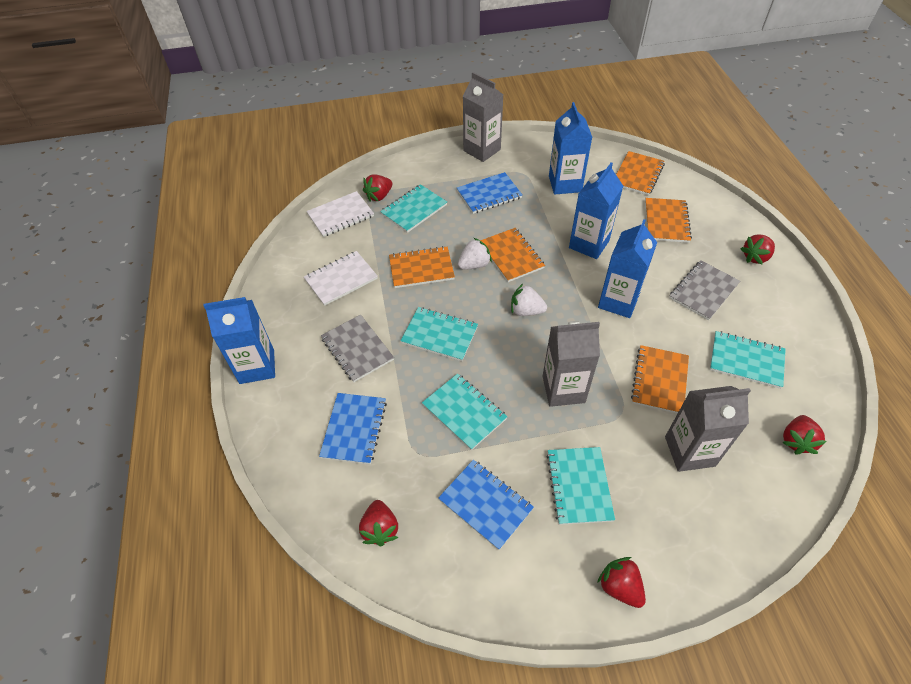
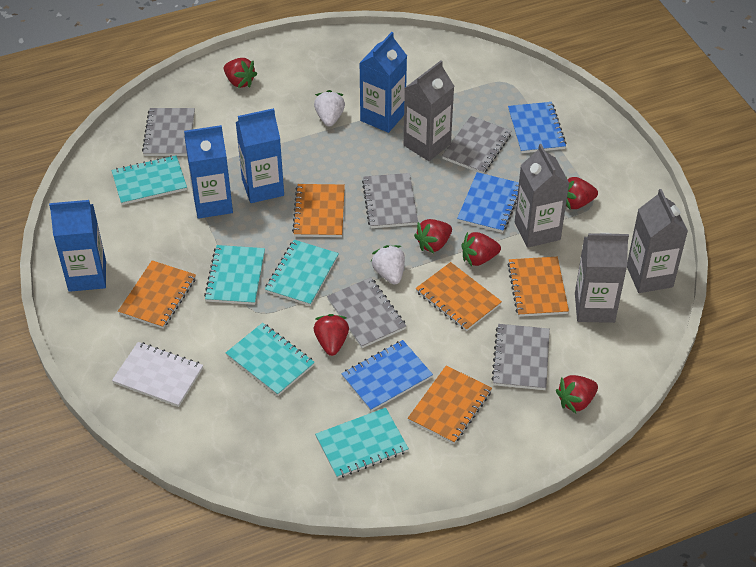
grey carton: 3 -> 4
grey notebook: 2 -> 5
red strawberry: 5 -> 6
white notebook: 2 -> 1

